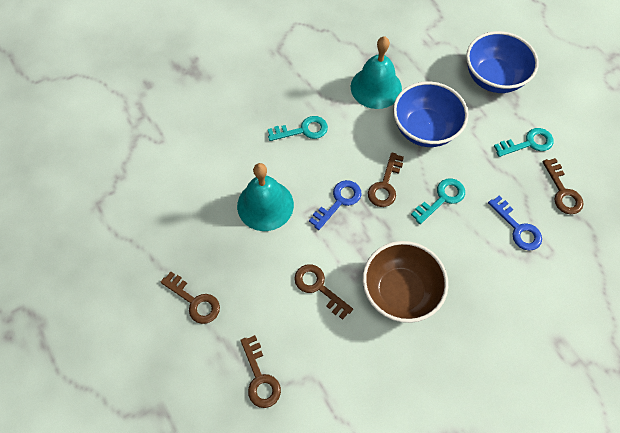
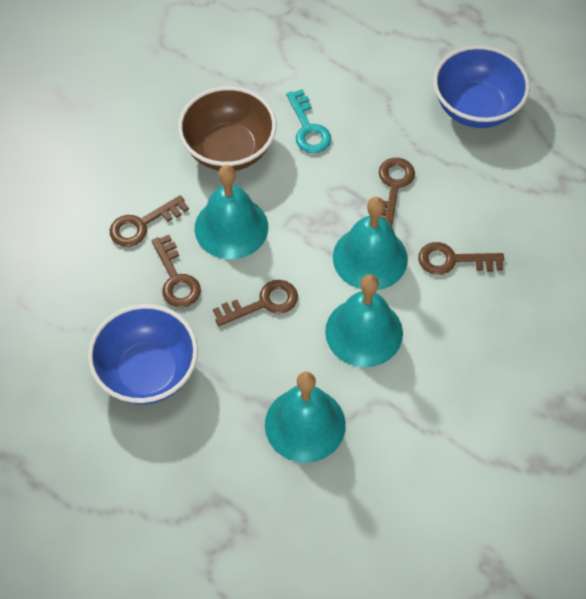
blue key: 2 -> 0
turquoise bell: 2 -> 4
turquoise key: 3 -> 1

